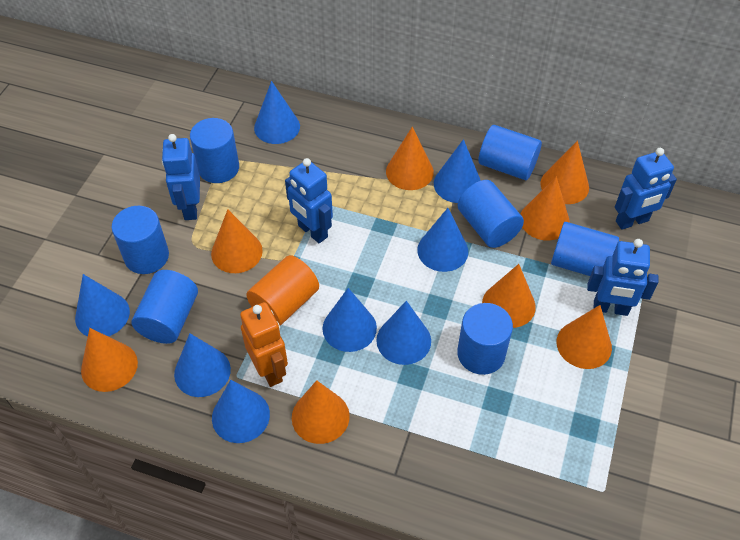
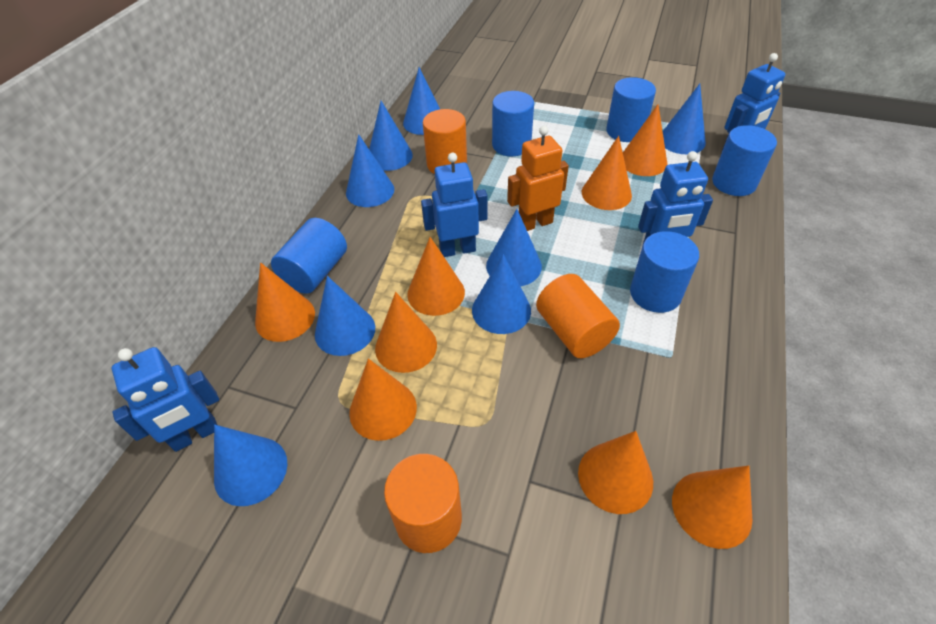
blue cylinder: 7 -> 5
orange cylinder: 1 -> 3

